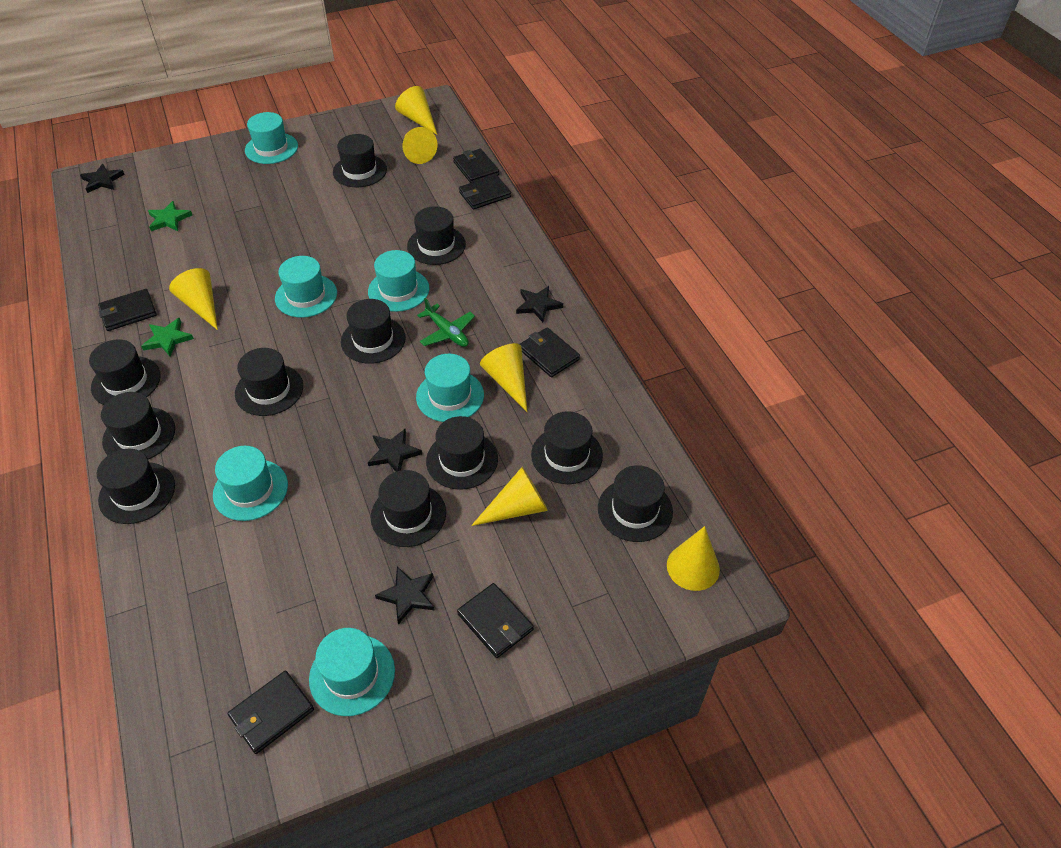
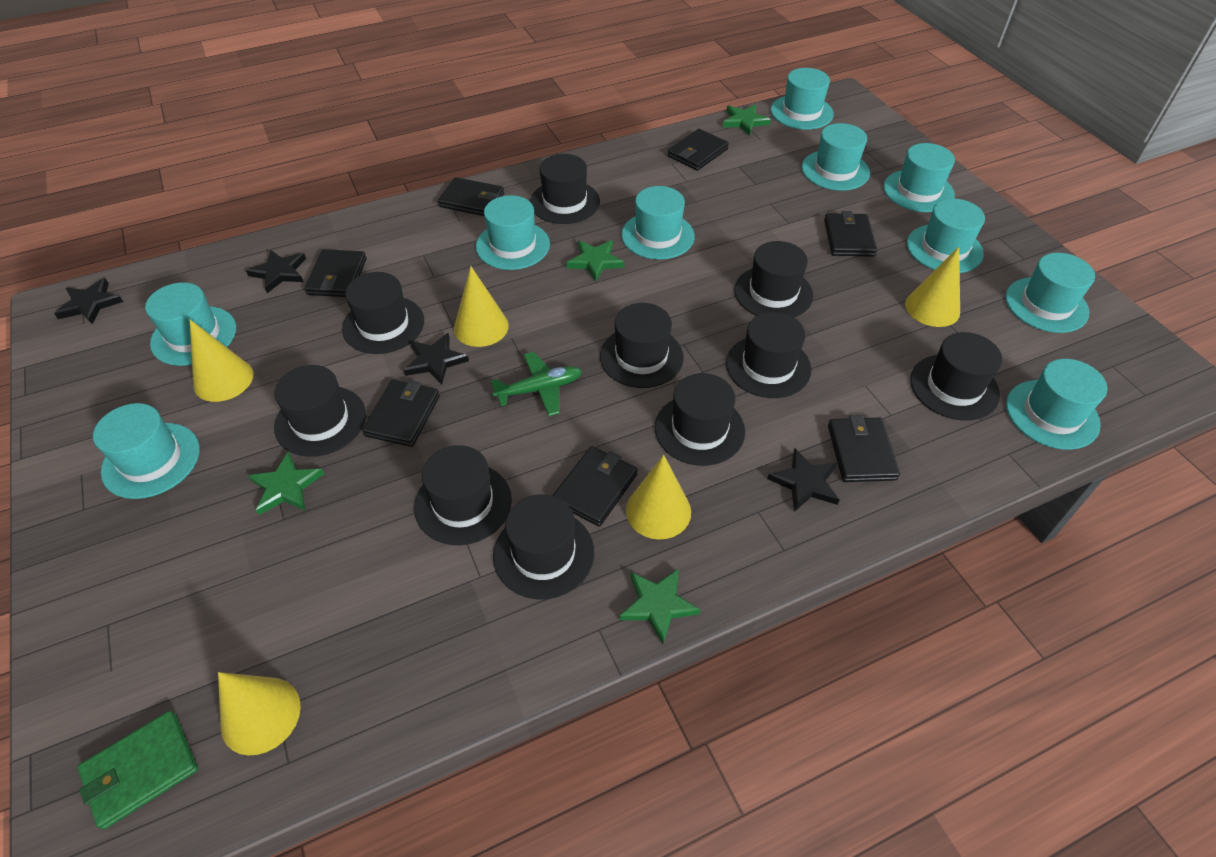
black hat: 11 -> 10
black wallet: 6 -> 7
green star: 2 -> 4
green wallet: 0 -> 1
turquoise hat: 6 -> 10
yellow cone: 6 -> 5

